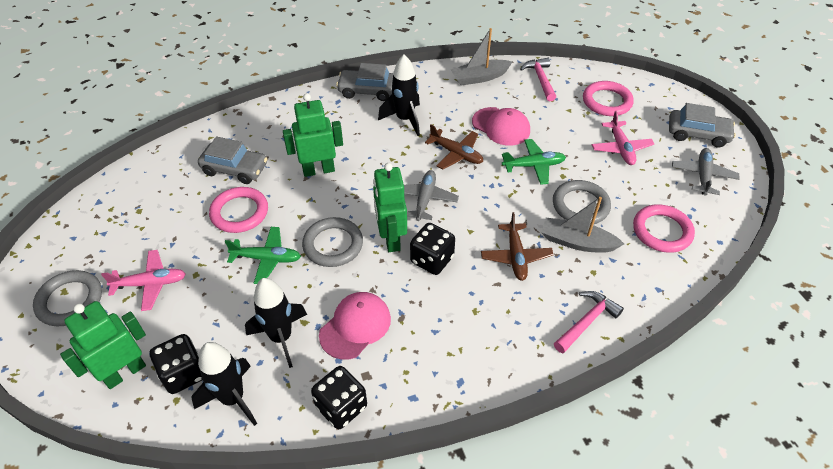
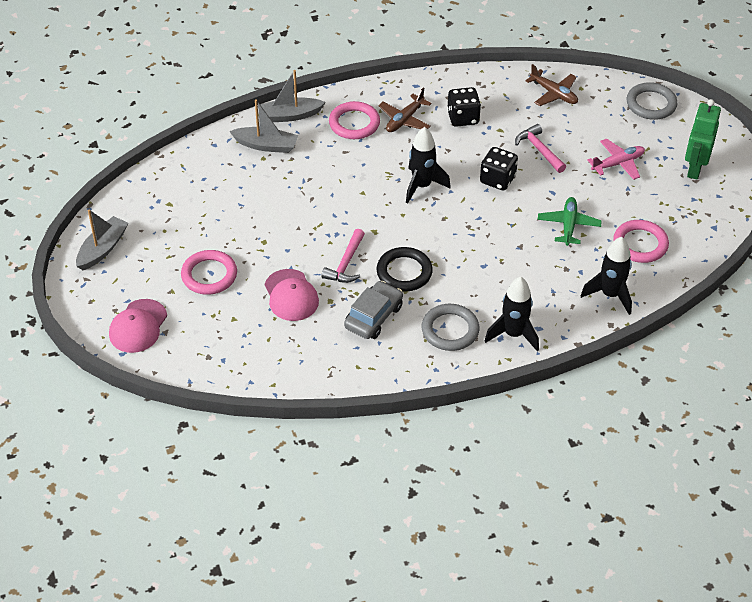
black dice: 3 -> 2
black ring: 0 -> 1
green plane: 2 -> 1
green robot: 3 -> 1
grey boat: 2 -> 3
grey car: 3 -> 1
grey plane: 2 -> 0
grey ring: 3 -> 2
pink plane: 2 -> 1

